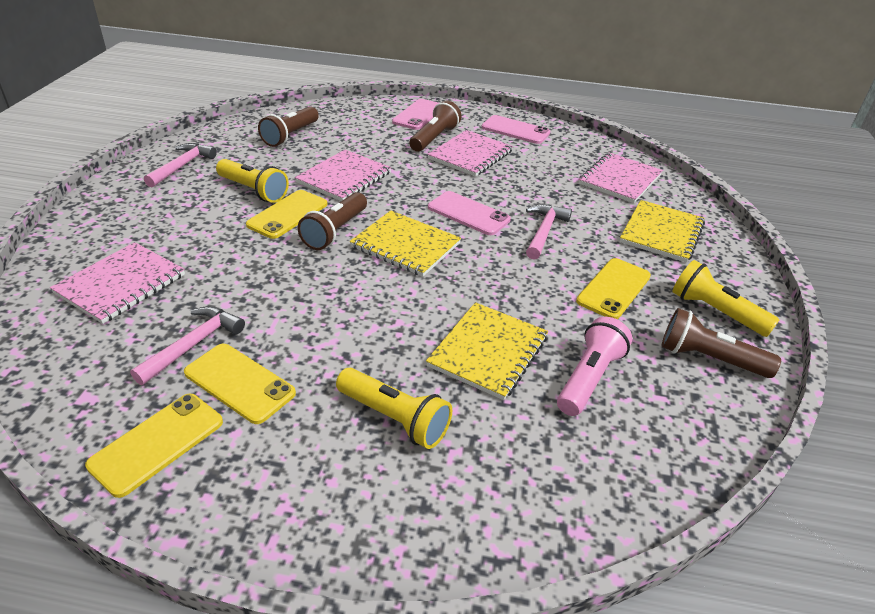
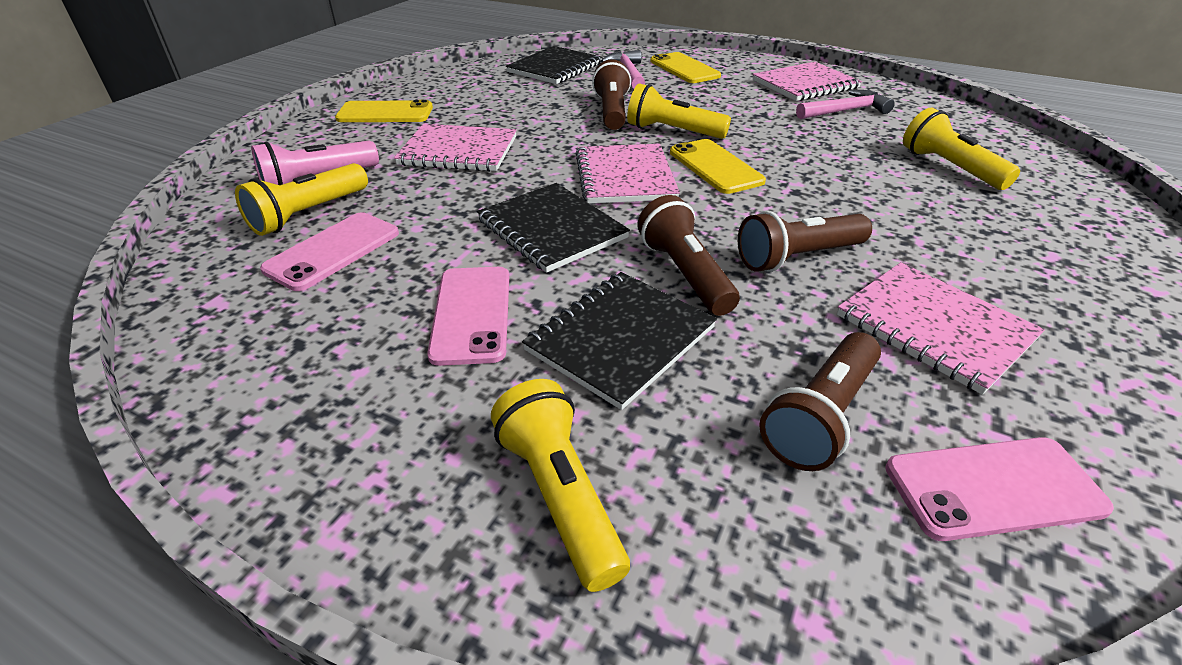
black notebook: 0 -> 3
pink hammer: 3 -> 2
yellow flashlight: 3 -> 4
yellow notebook: 3 -> 0
yellow phone: 4 -> 3

